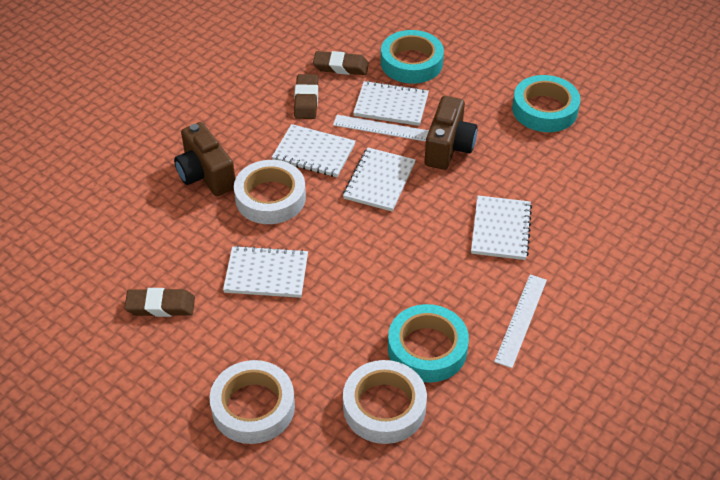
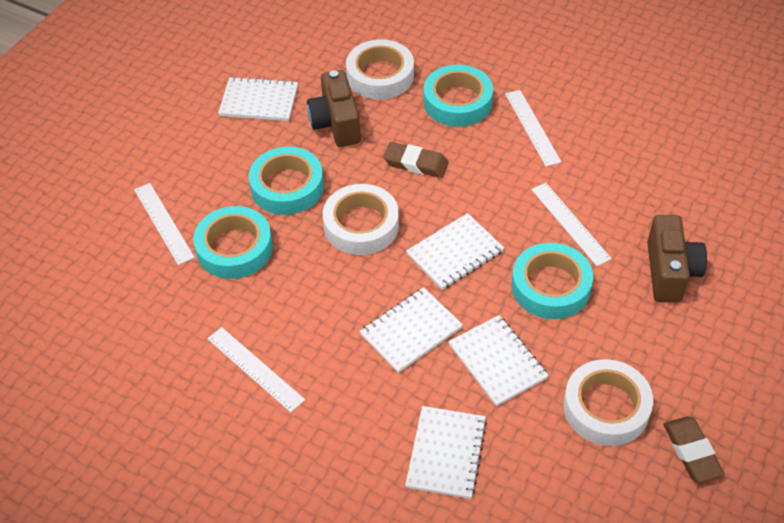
brown eraser: 3 -> 2
turquoise tape: 3 -> 4
white ruler: 2 -> 4

